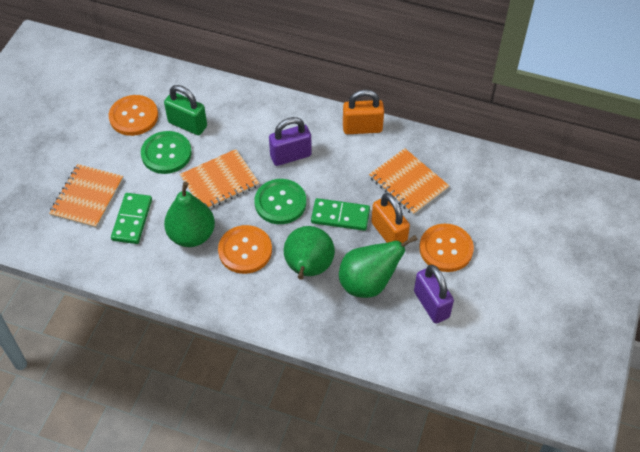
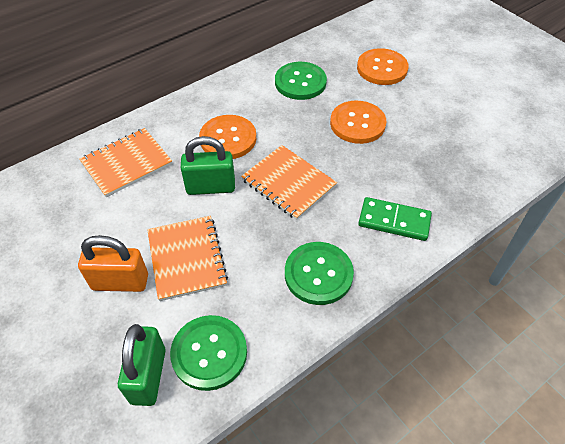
green button: 2 -> 3
green domino: 2 -> 1
green padlock: 1 -> 2
green pear: 3 -> 0
orange padlock: 2 -> 1
purple padlock: 2 -> 0

